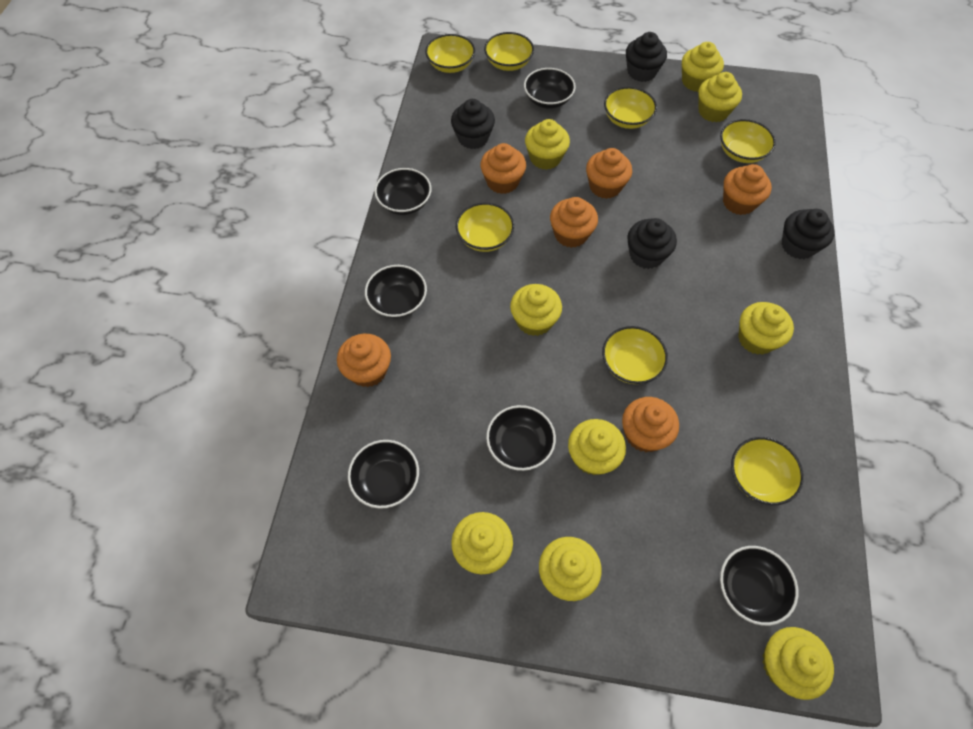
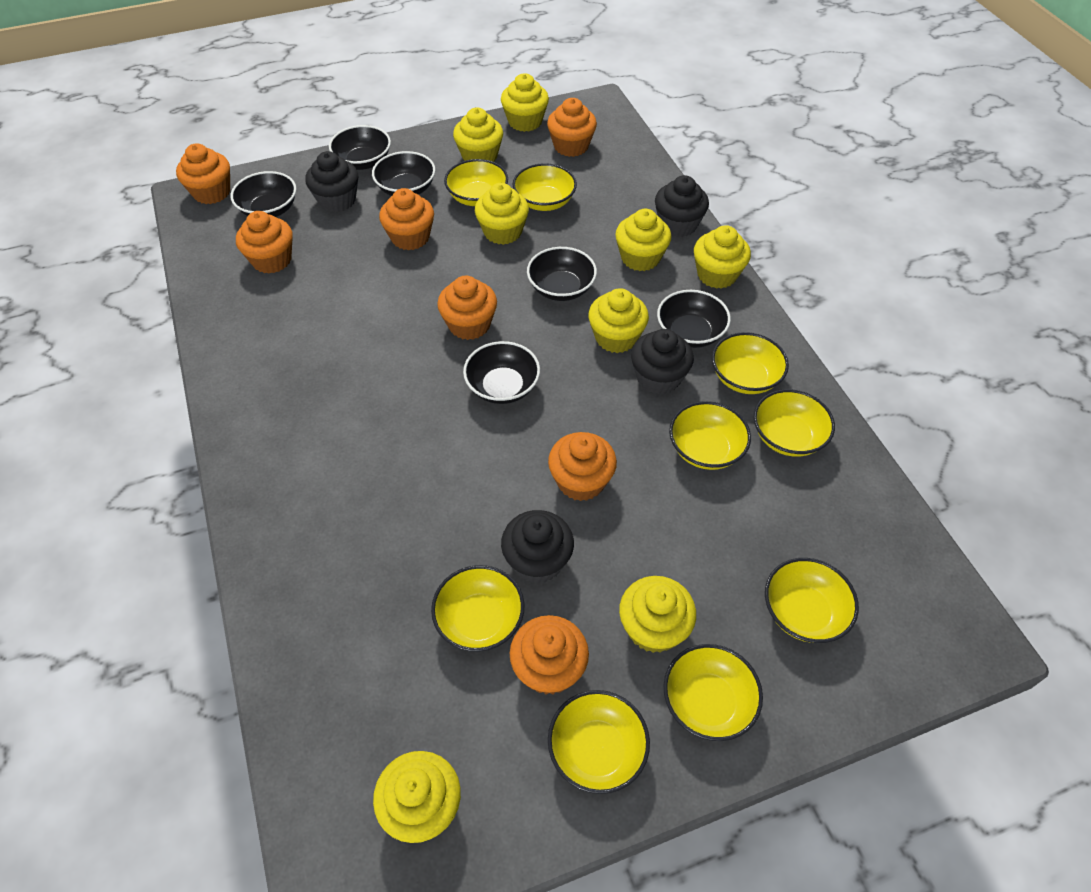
orange cupcake: 6 -> 7
yellow bowl: 7 -> 9
yellow cupcake: 9 -> 8

